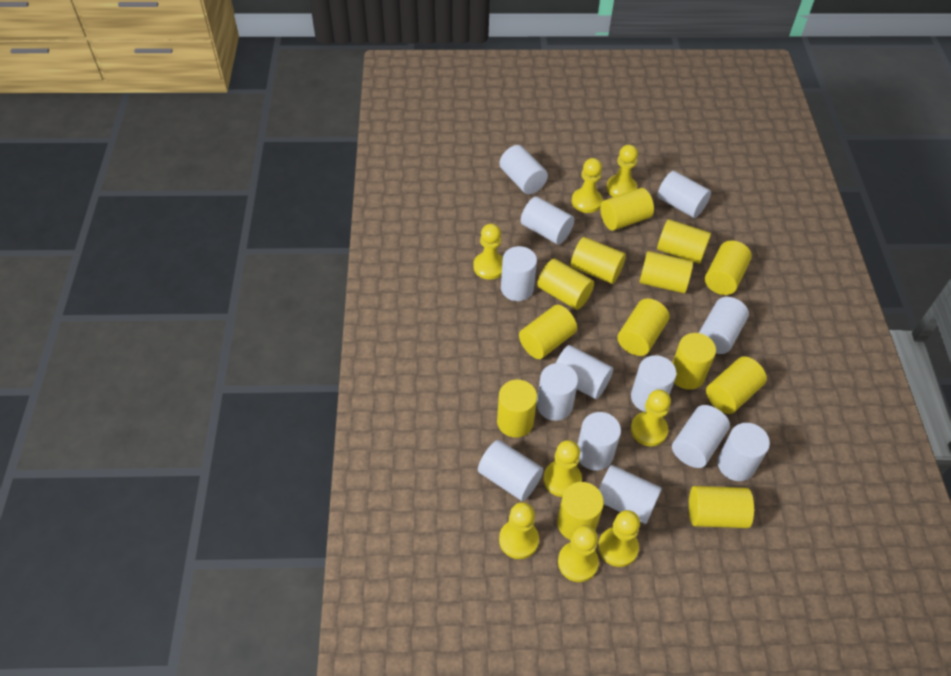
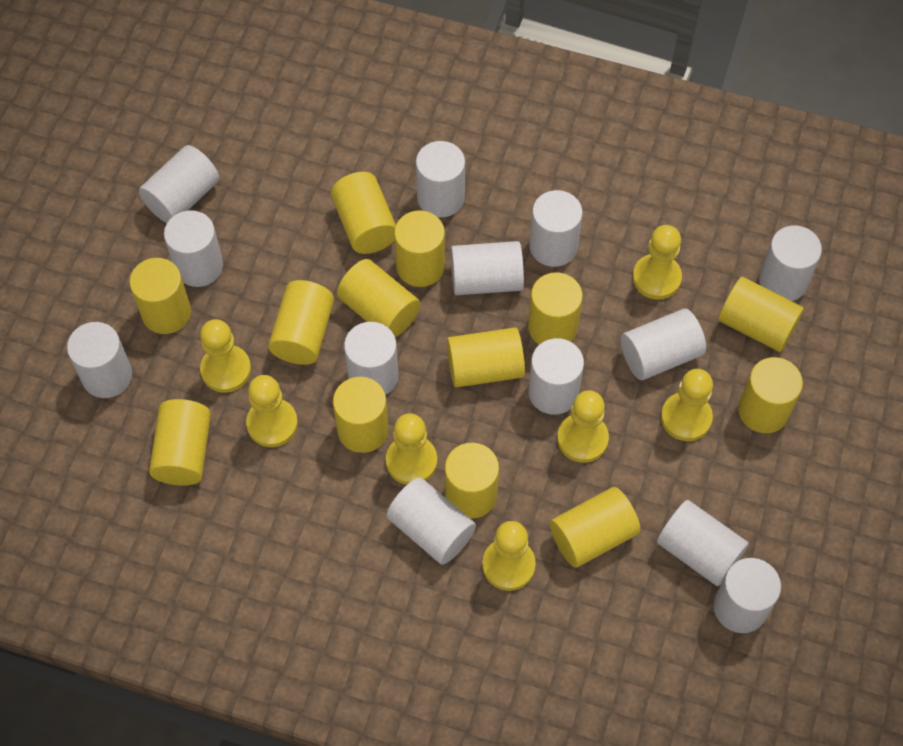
yellow pawn: 8 -> 7

